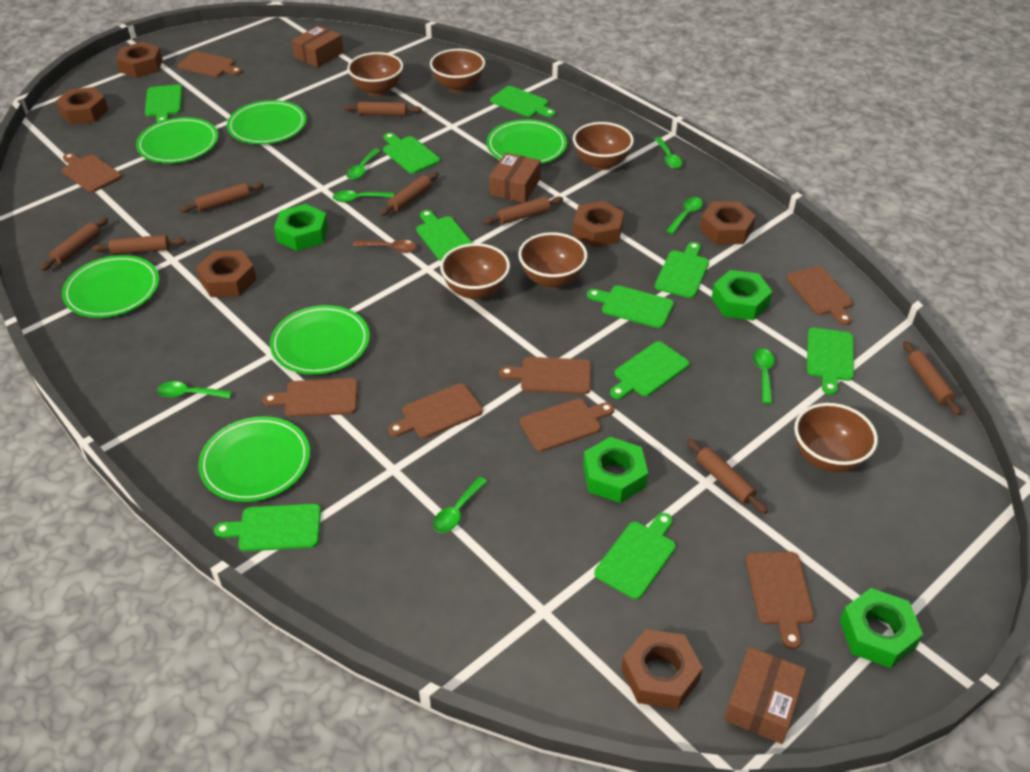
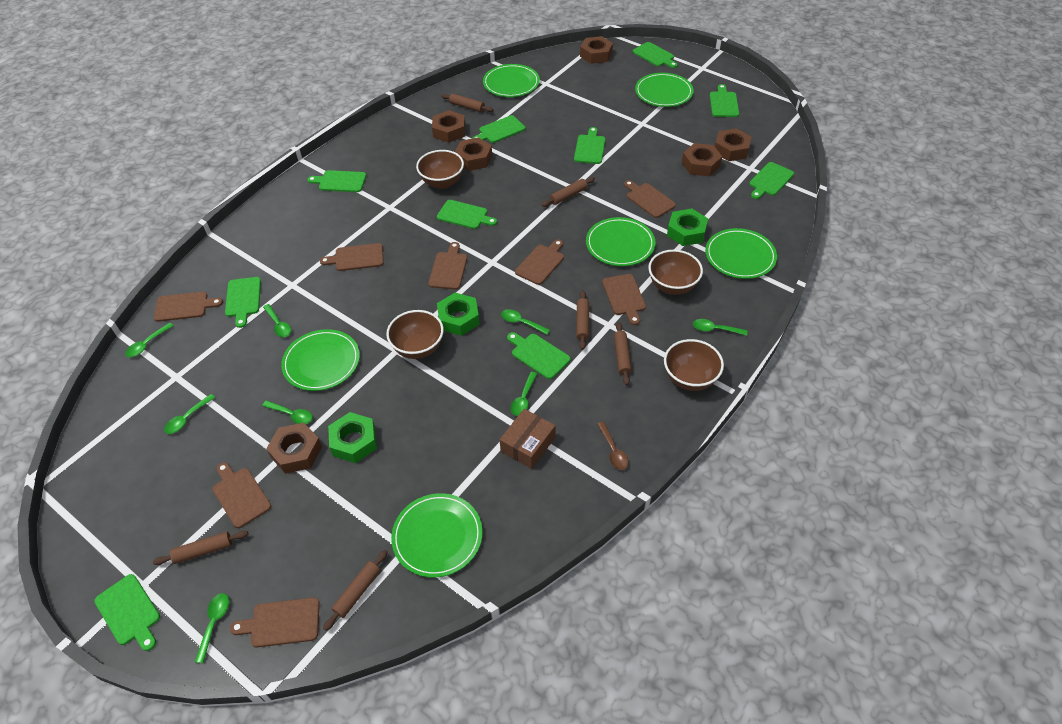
brown bowl: 6 -> 4
brown box: 3 -> 1
brown rolling pin: 8 -> 6
green nut: 4 -> 3
green spoon: 7 -> 8

